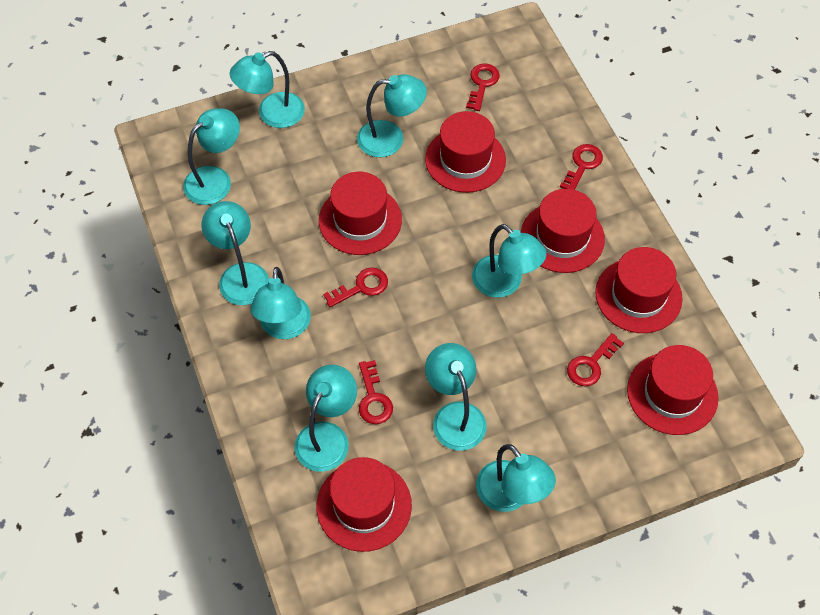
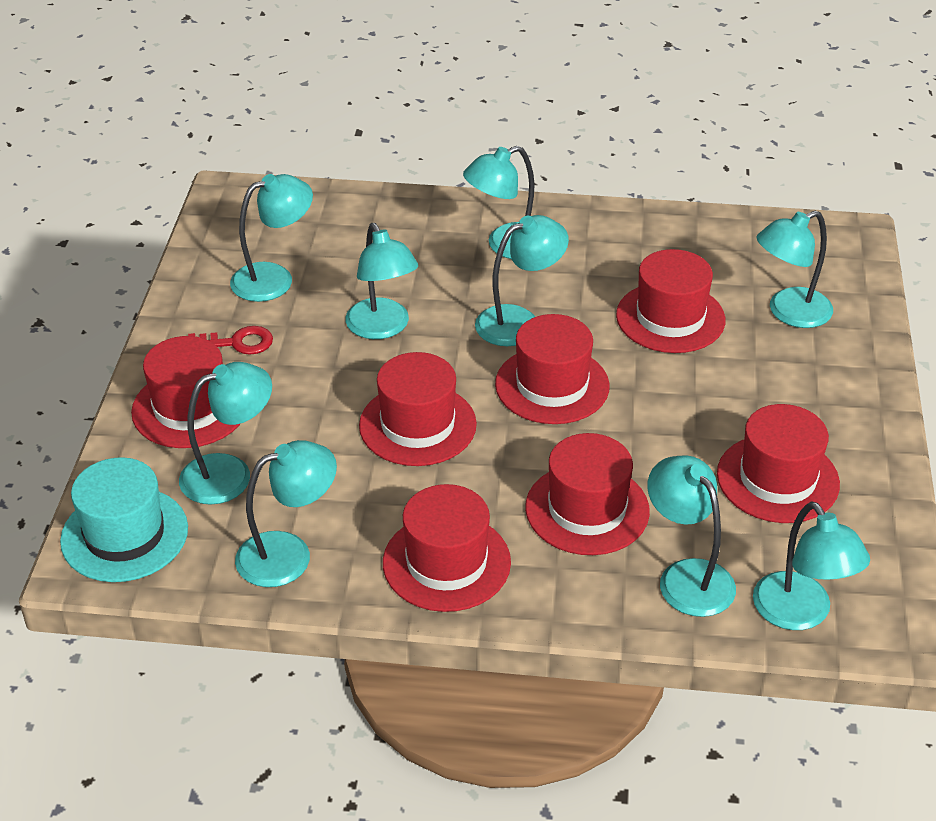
red hat: 6 -> 7
red key: 5 -> 1
turquoise hat: 0 -> 1

